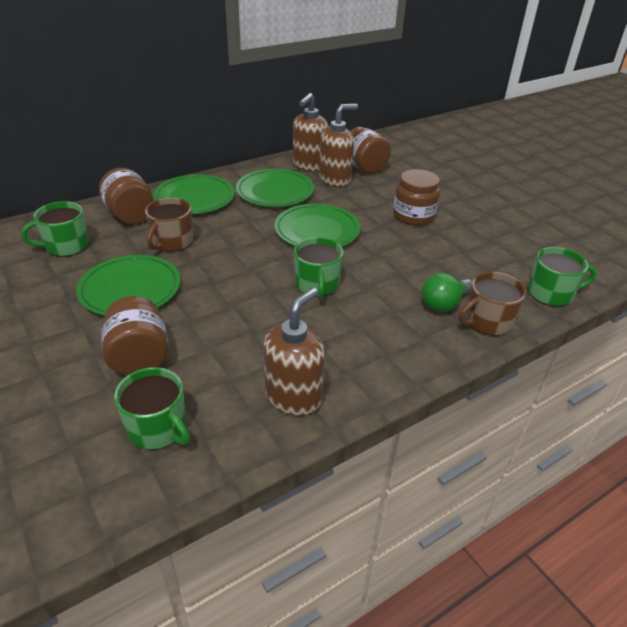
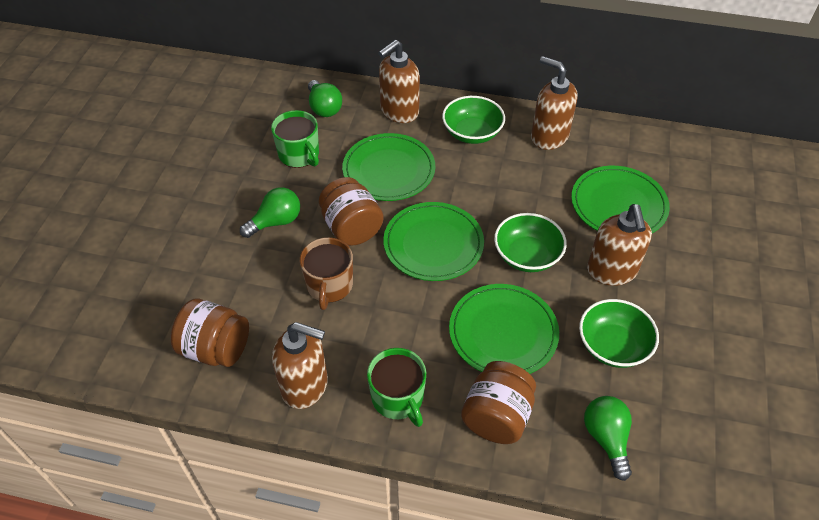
brown jar: 4 -> 3
brown mug: 2 -> 1
brown soap dispenser: 3 -> 4
green bowl: 0 -> 3
green light bulb: 1 -> 3
green mug: 4 -> 2

